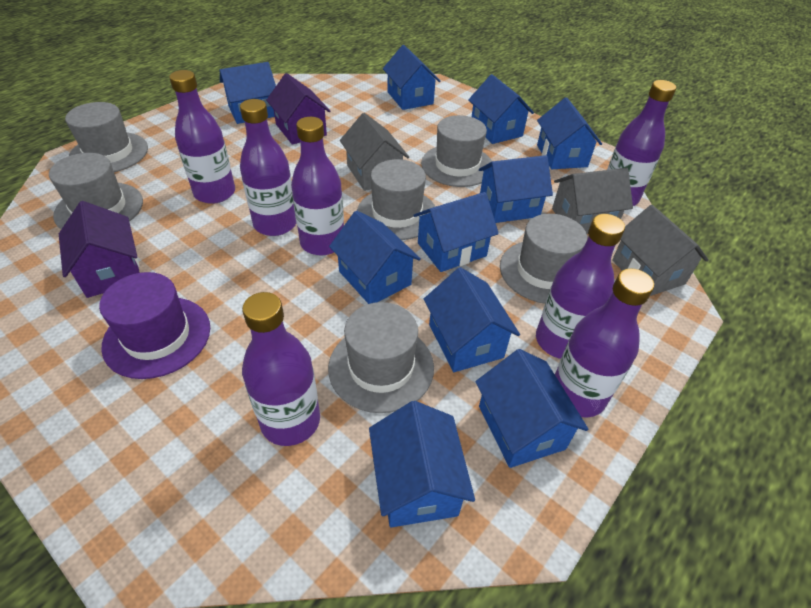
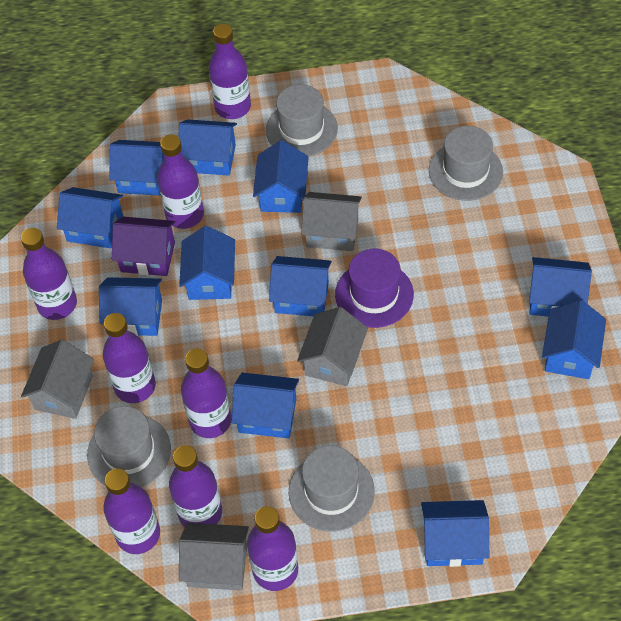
blue house: 10 -> 11
grey hat: 6 -> 4
grey house: 3 -> 4
purple bottle: 7 -> 8
purple house: 2 -> 1

